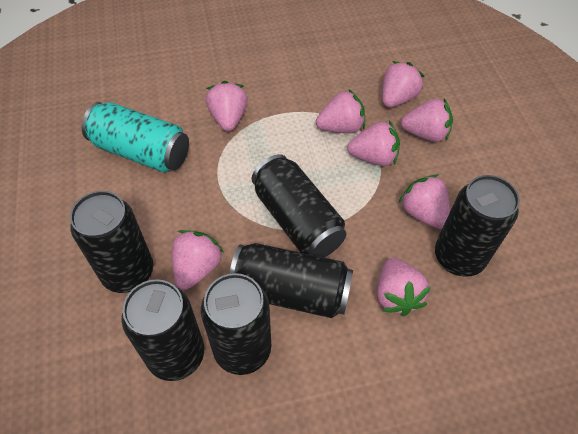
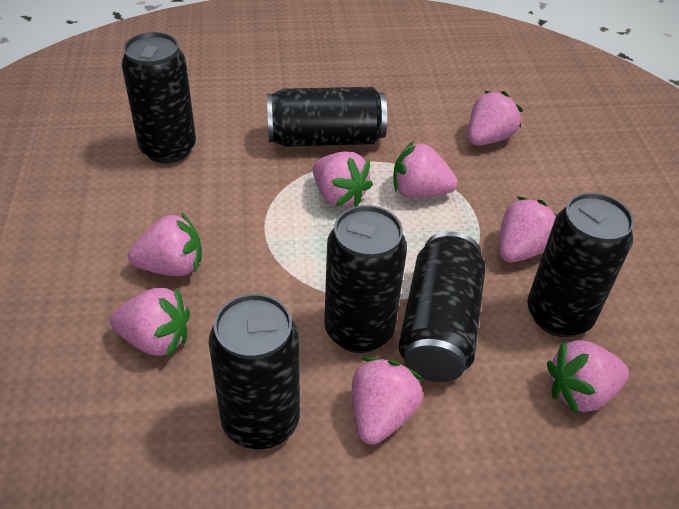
turquoise can: 1 -> 0

